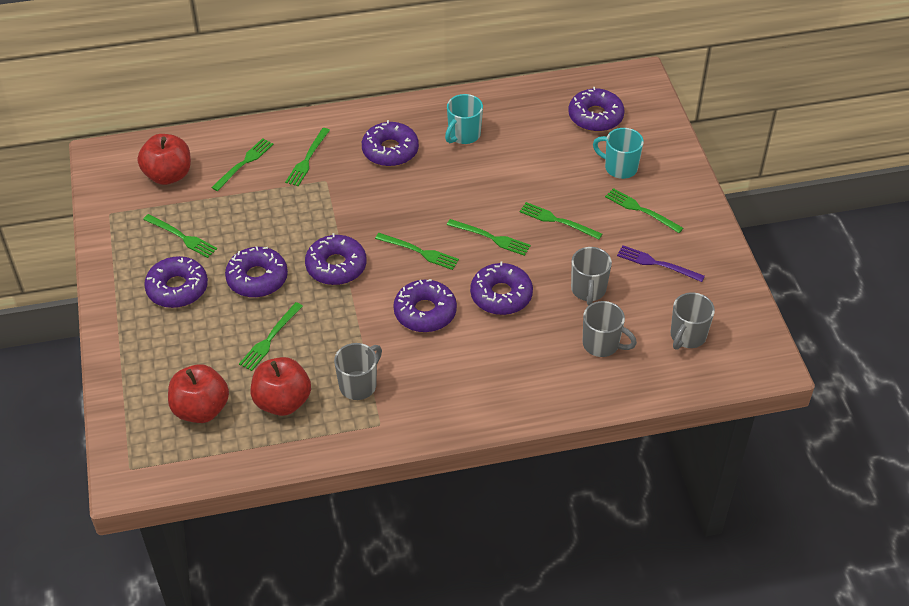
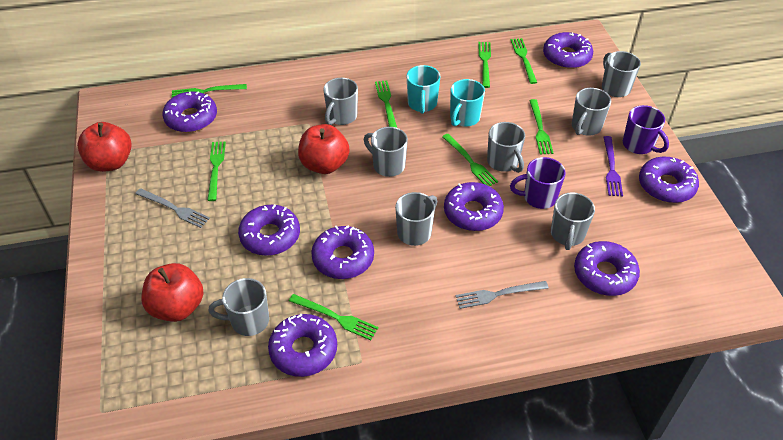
grey fork: 0 -> 2
grey mug: 4 -> 8
purple donut: 7 -> 8
purple mug: 0 -> 2

